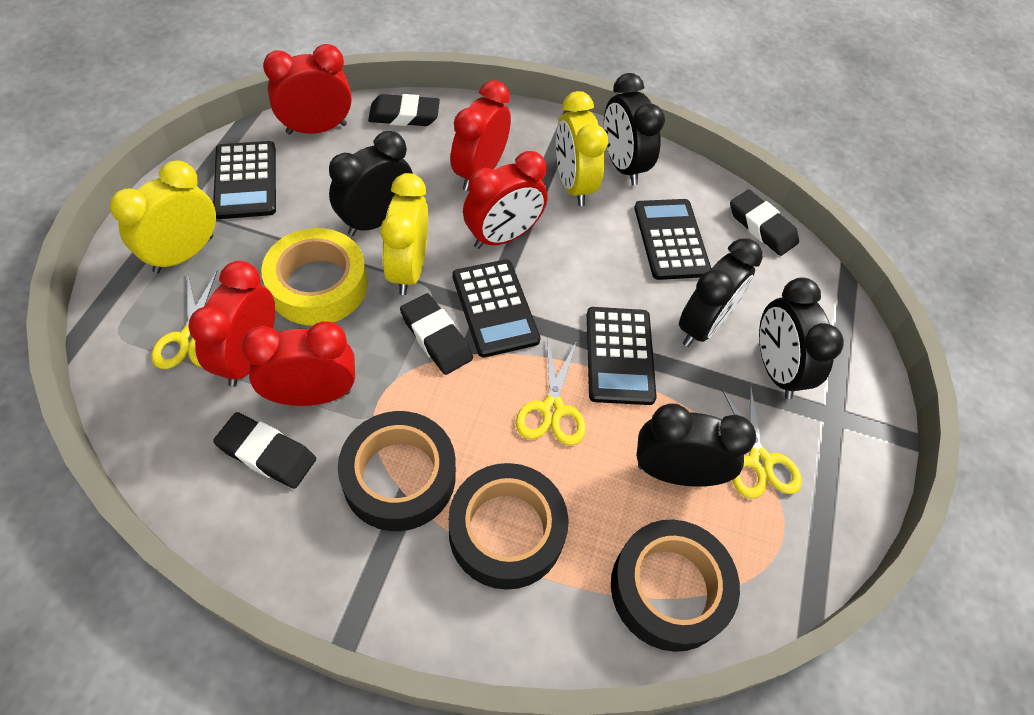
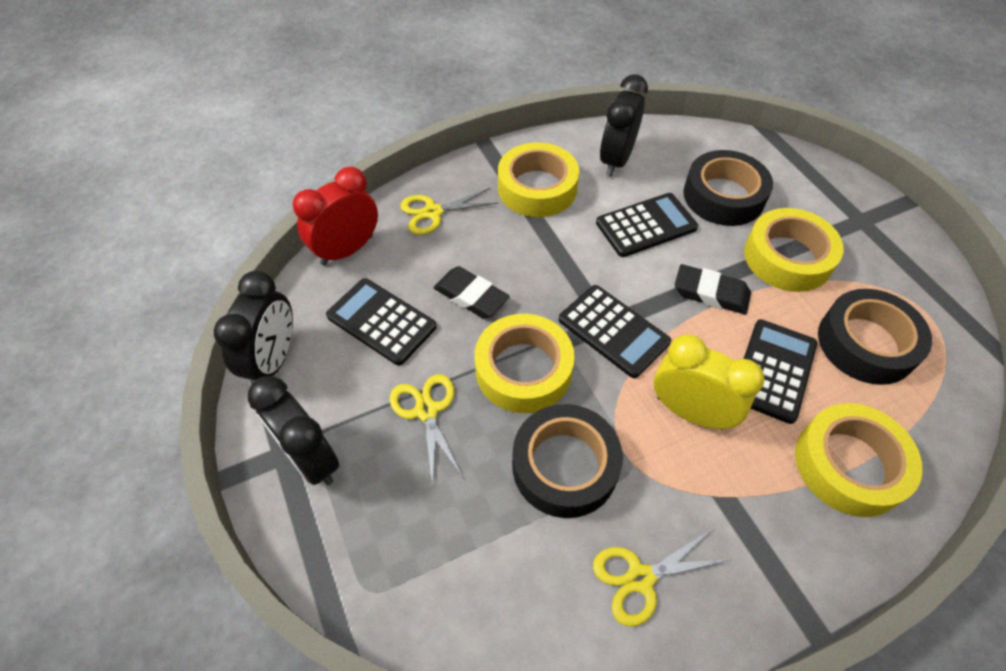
black clock: 5 -> 3
black eraser: 4 -> 2
red clock: 5 -> 1
yellow clock: 3 -> 1
yellow tape: 1 -> 4

